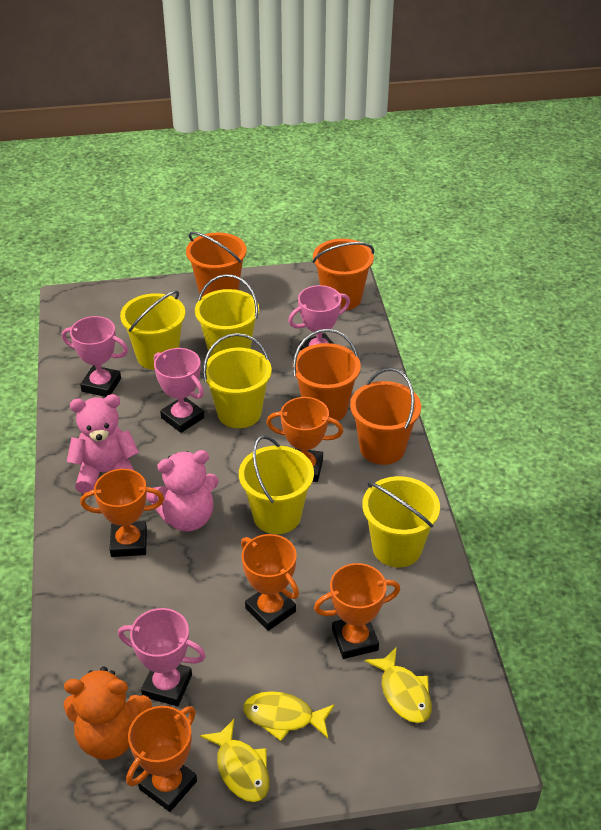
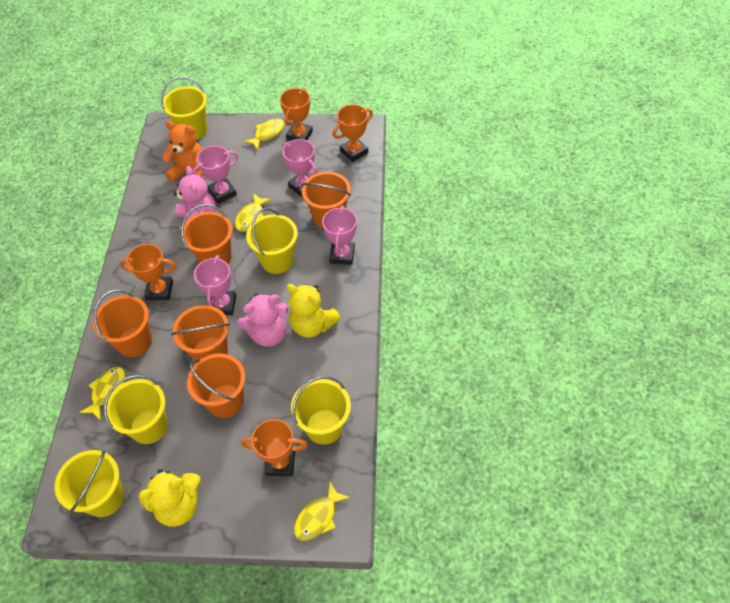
orange bucket: 4 -> 5
orange trophy: 5 -> 4
yellow fish: 3 -> 4
yellow teddy bear: 0 -> 2

